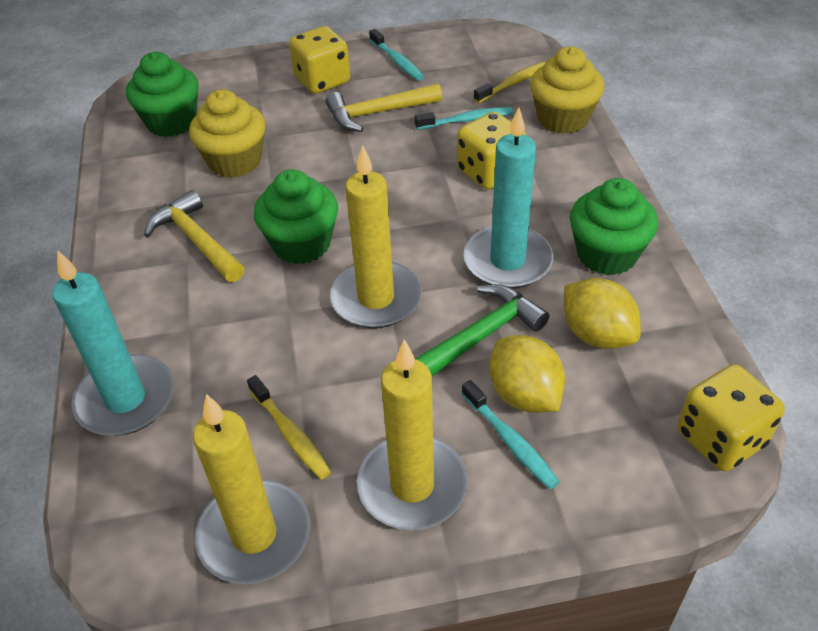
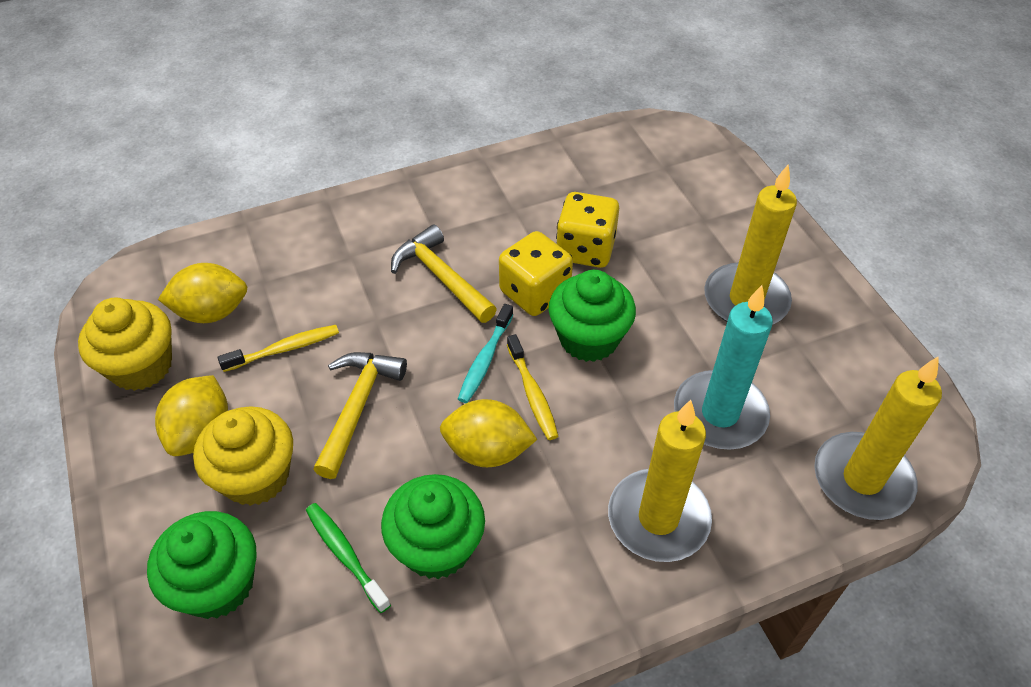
green hammer: 1 -> 0
green toothbrush: 0 -> 1
turquoise candle: 2 -> 1
turquoise toothbrush: 3 -> 1
yellow dice: 3 -> 2
yellow lemon: 2 -> 3

